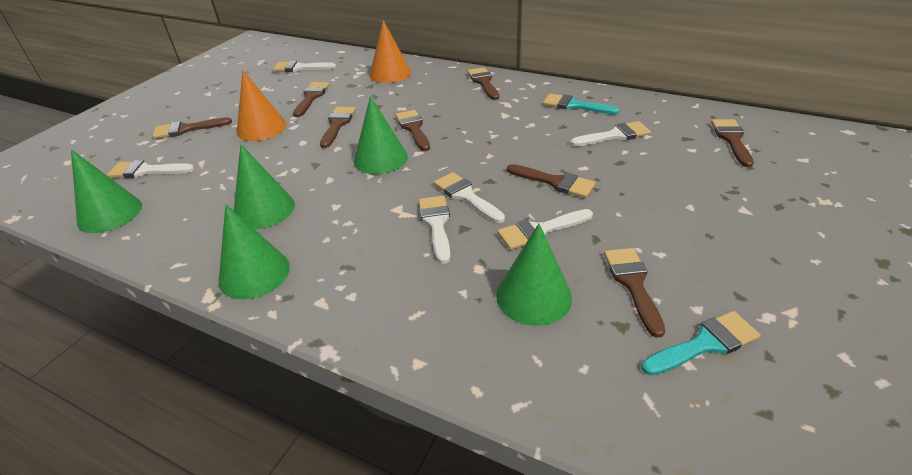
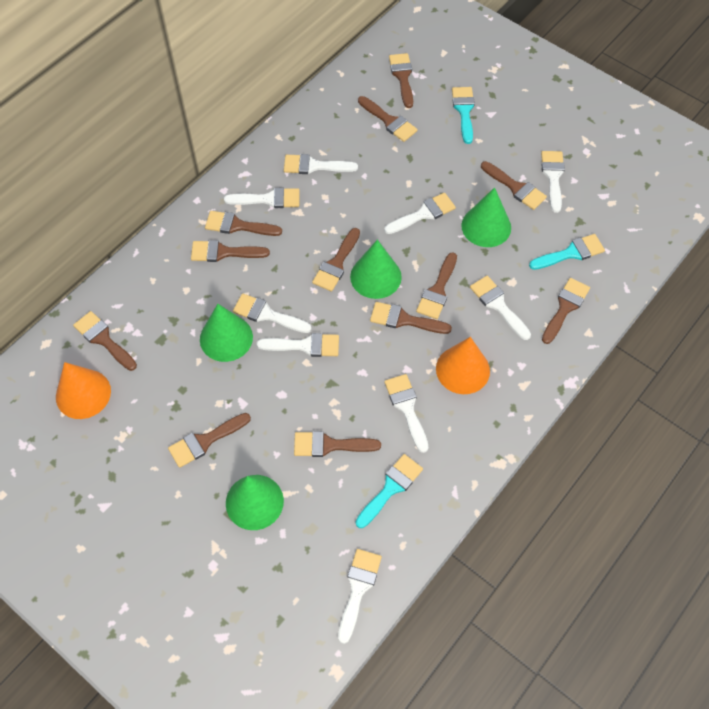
brown brush: 8 -> 12
green cone: 5 -> 4
turquoise brush: 2 -> 3
white brush: 6 -> 9

